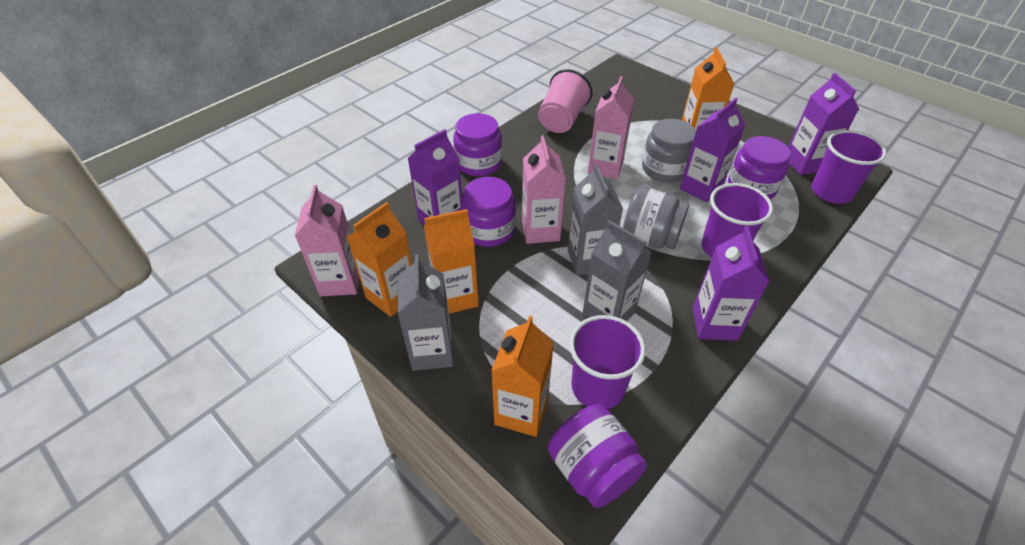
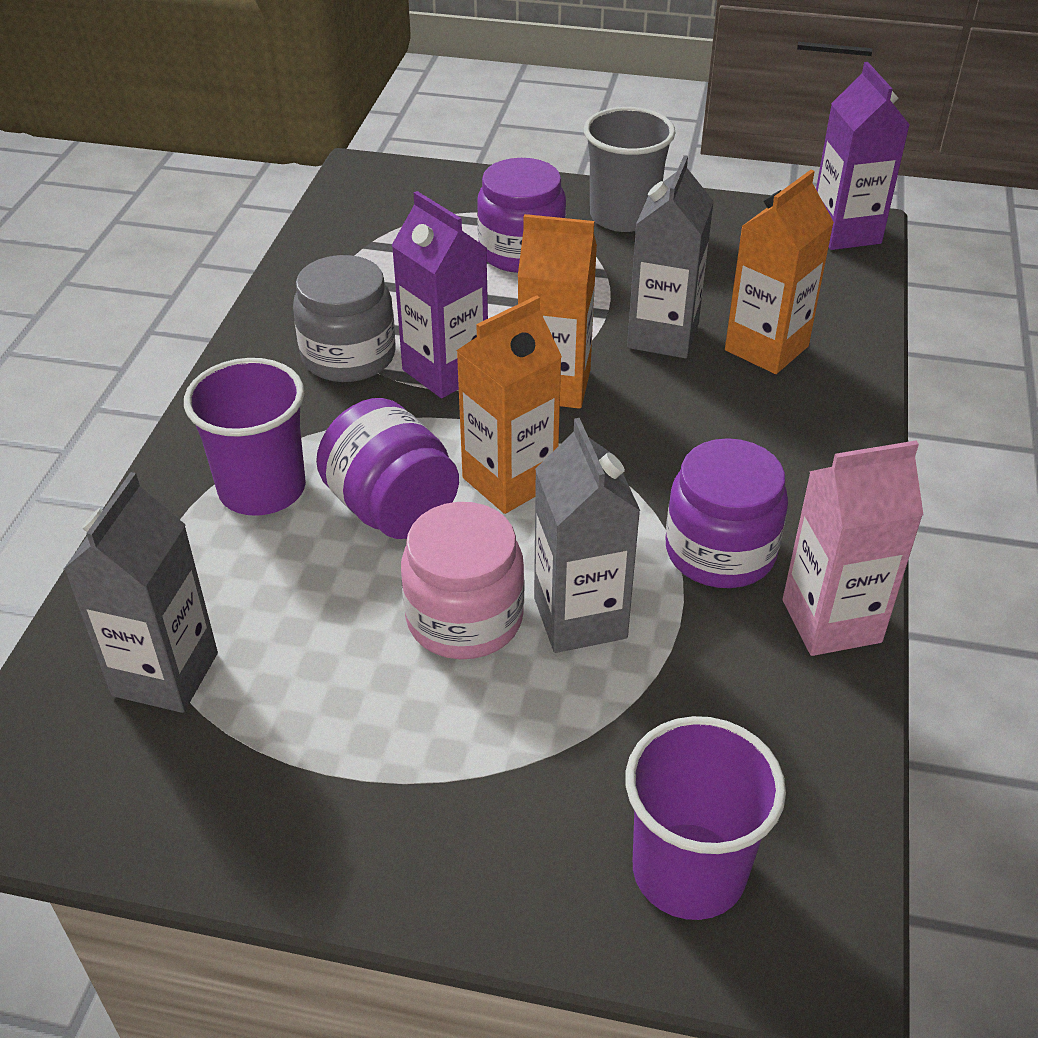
grey cup: 0 -> 1
grey jar: 2 -> 1
orange carton: 4 -> 3
pink carton: 3 -> 1
pink cup: 1 -> 0
pink jar: 0 -> 1
purple carton: 4 -> 2
purple cup: 3 -> 2
purple jar: 4 -> 3

